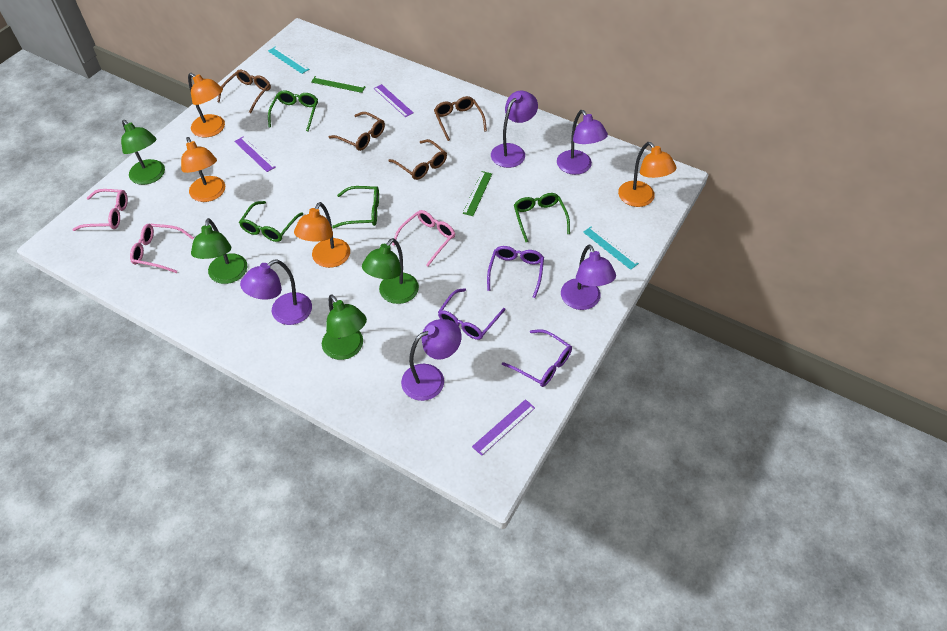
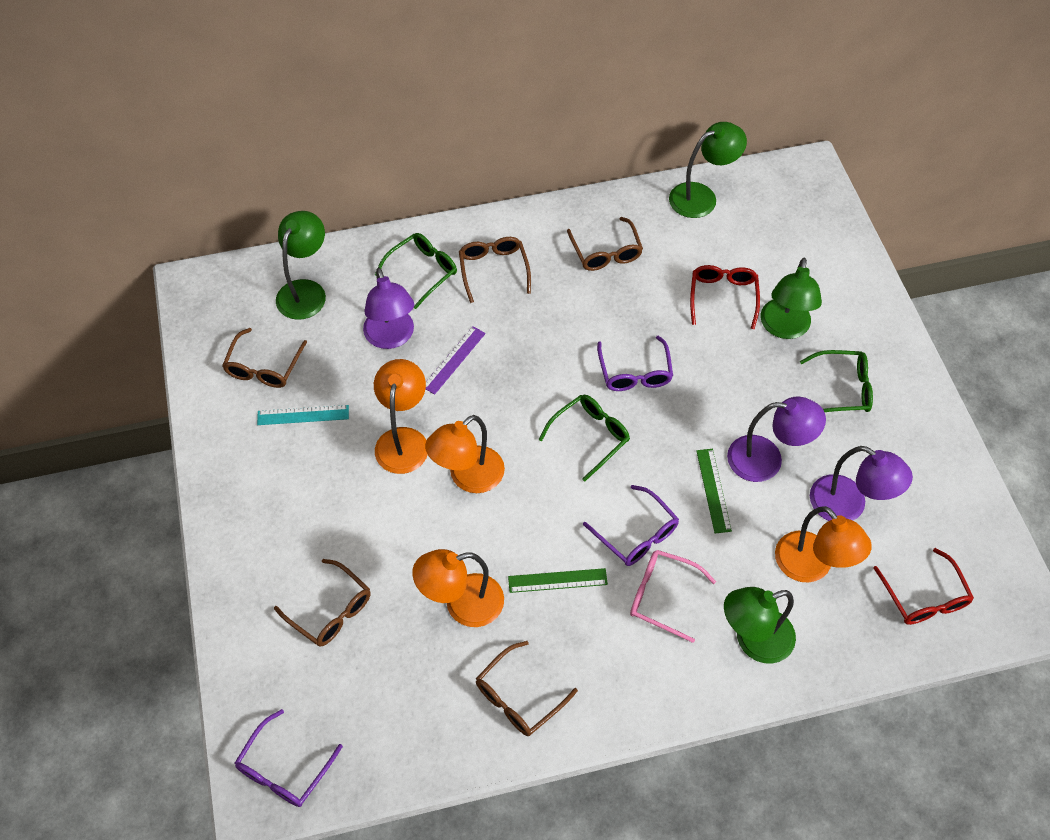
brown glasses: 4 -> 5
green glasses: 4 -> 3
pink glasses: 3 -> 1
purple lamp: 5 -> 3
purple ruler: 3 -> 1
red glasses: 0 -> 2
turquoise ruler: 2 -> 1

